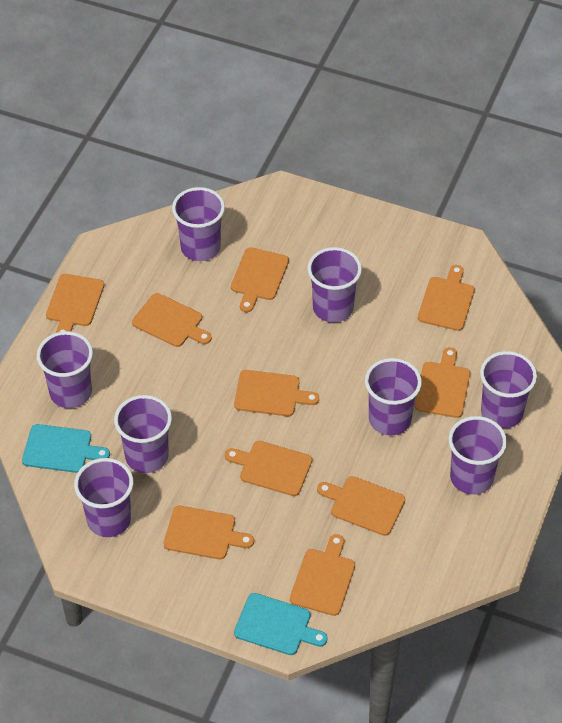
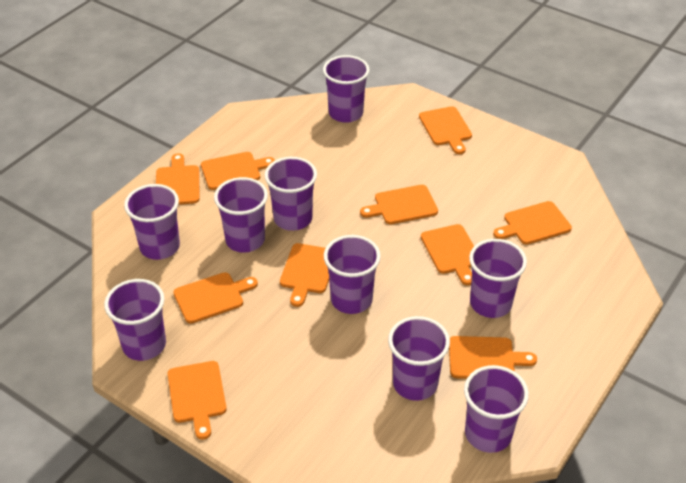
purple cup: 8 -> 9
turquoise cutting board: 2 -> 0

